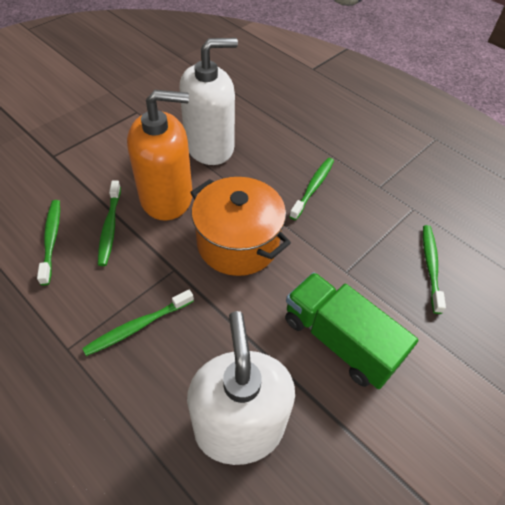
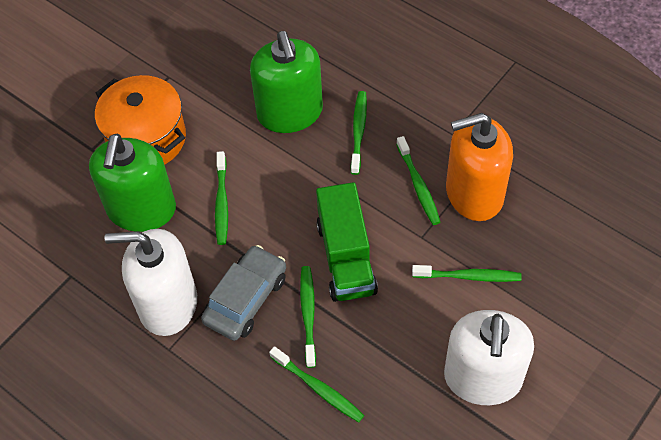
green soap dispenser: 0 -> 2
green toothbrush: 5 -> 6
grey car: 0 -> 1

